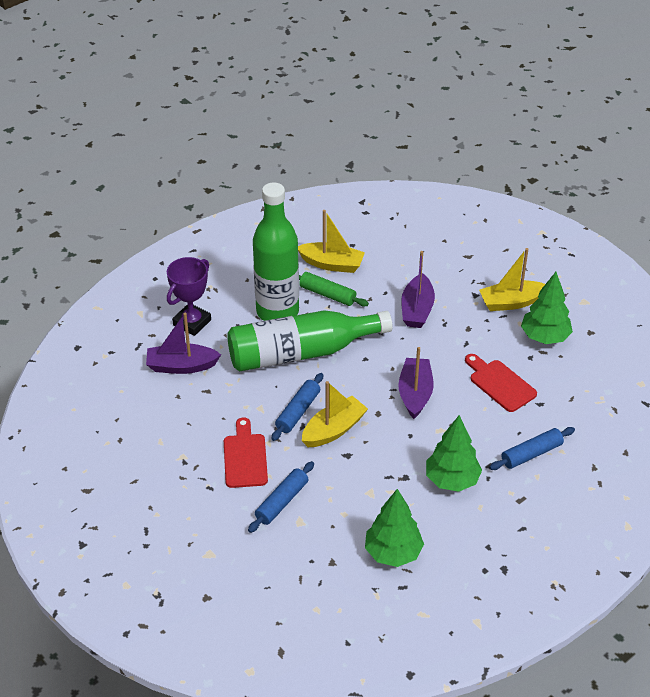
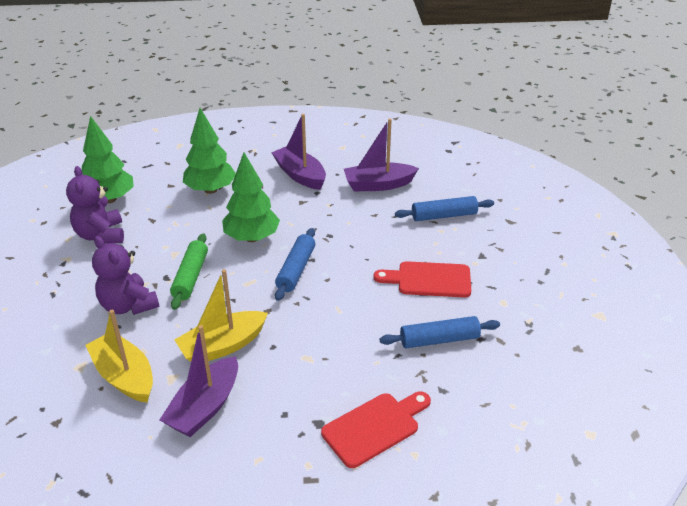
green bottle: 2 -> 0
purple teddy bear: 0 -> 2
purple trophy: 1 -> 0
yellow boat: 3 -> 2

